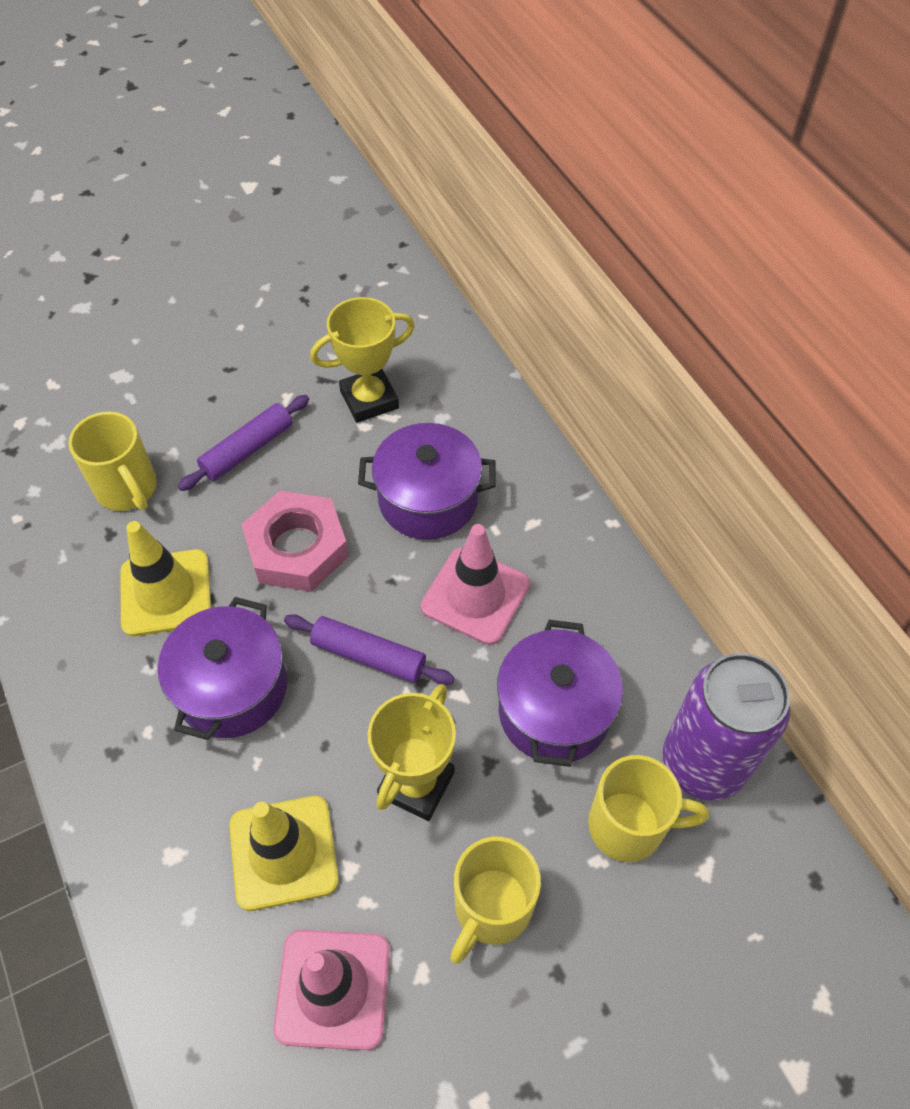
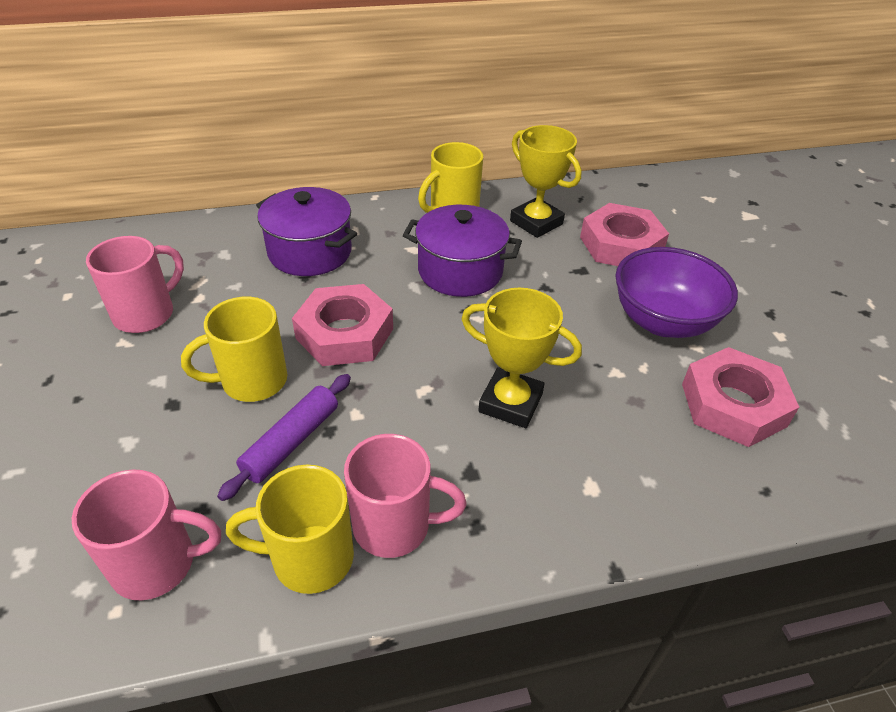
pink mug: 0 -> 3
pink nut: 1 -> 3
pink traffic cone: 2 -> 0
purple bowl: 0 -> 1
purple can: 1 -> 0
purple pot: 3 -> 2
purple rolling pin: 2 -> 1
yellow traffic cone: 2 -> 0

